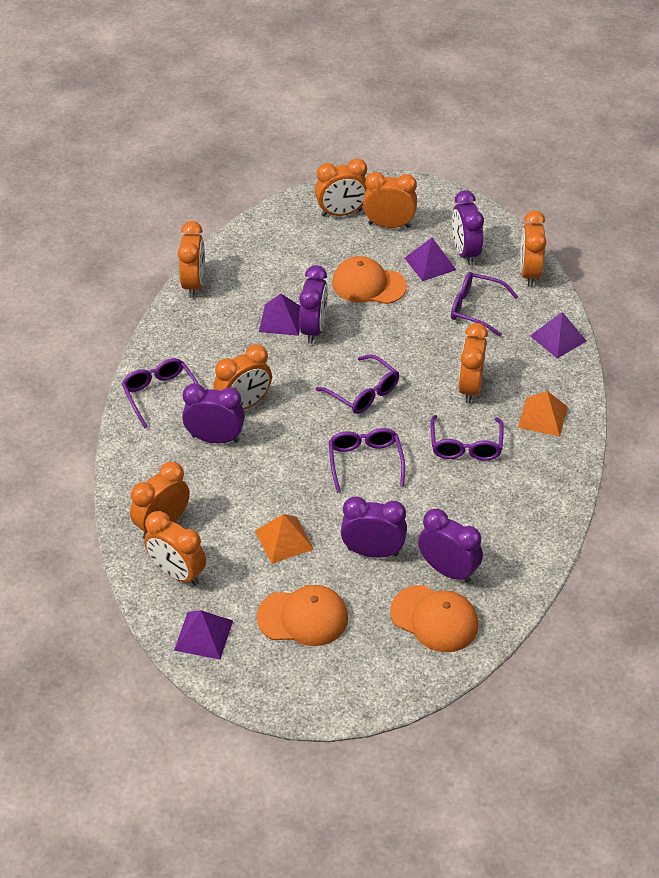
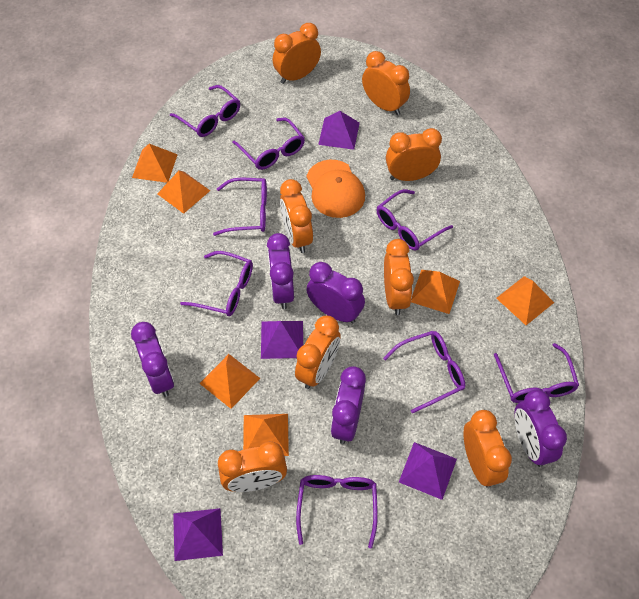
orange cap: 3 -> 1
orange pyramid: 2 -> 6
purple glasses: 5 -> 8

